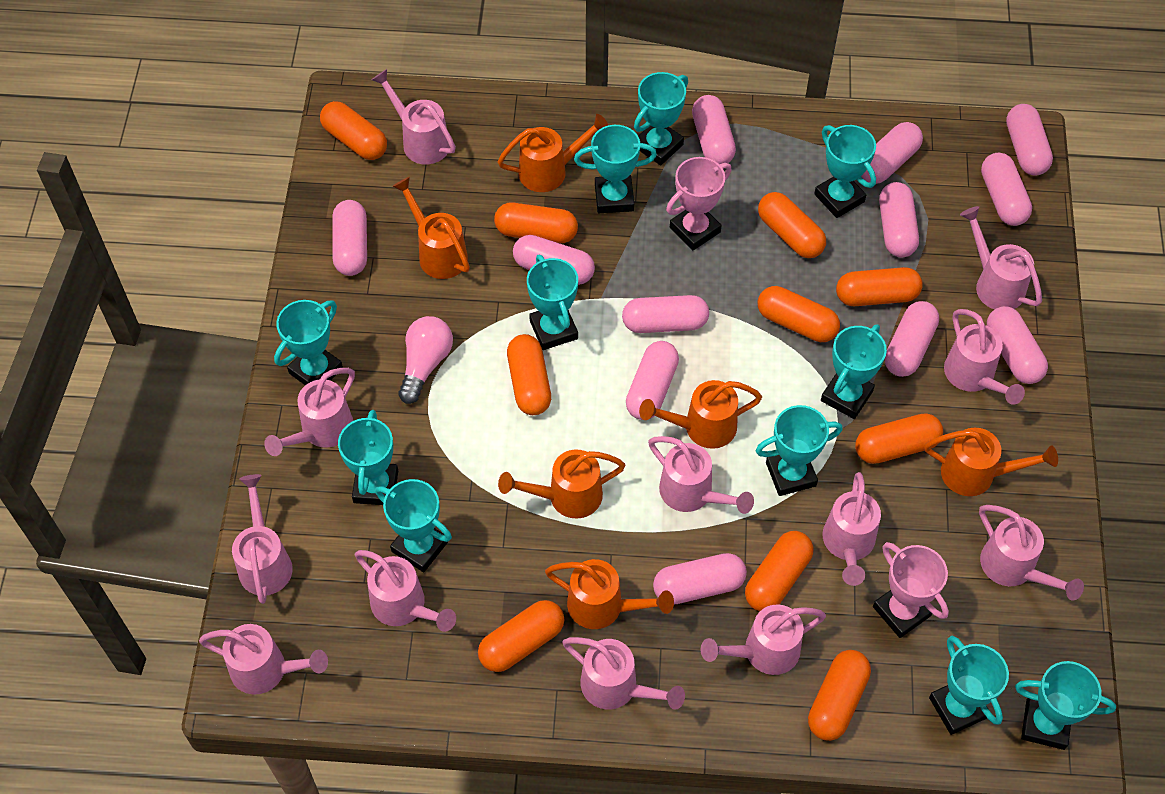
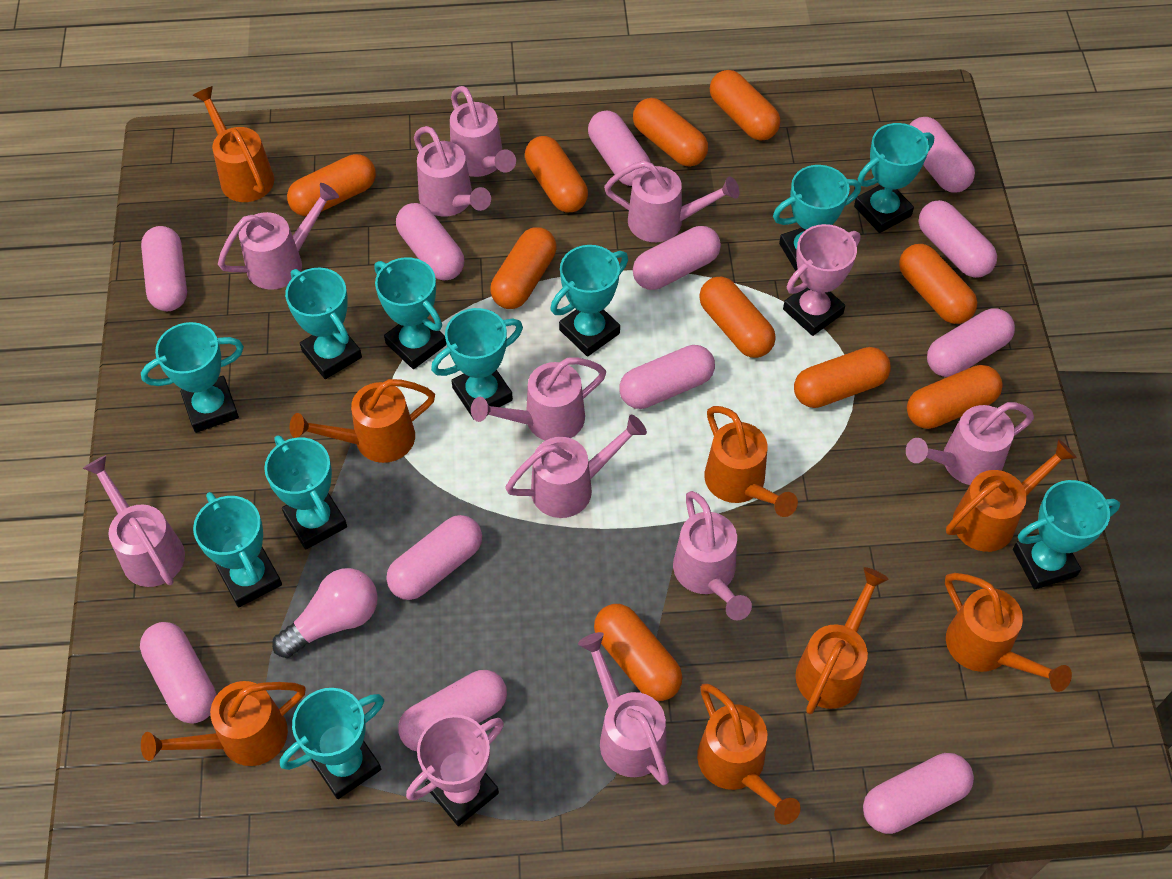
orange watering can: 6 -> 8
pink watering can: 12 -> 10

